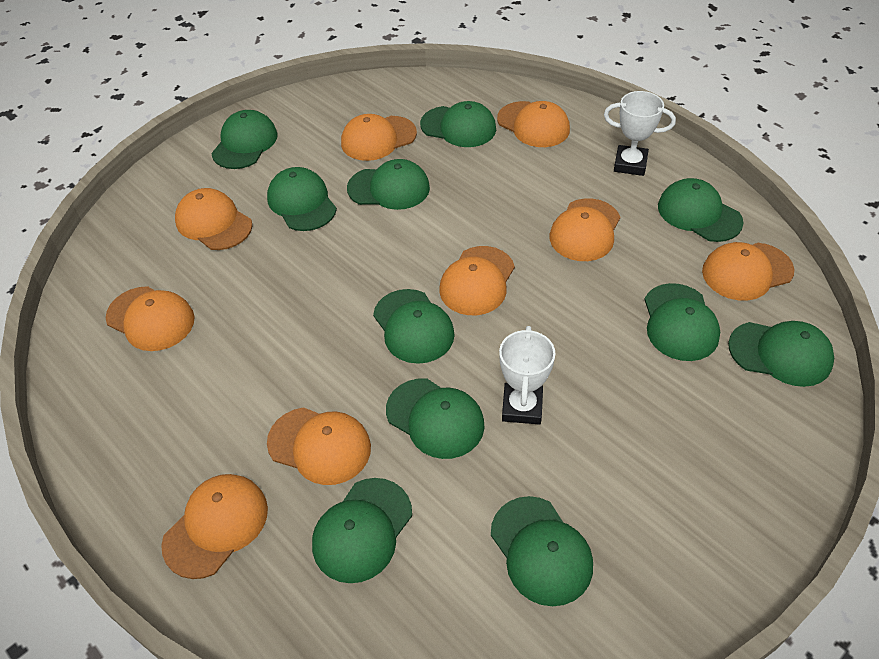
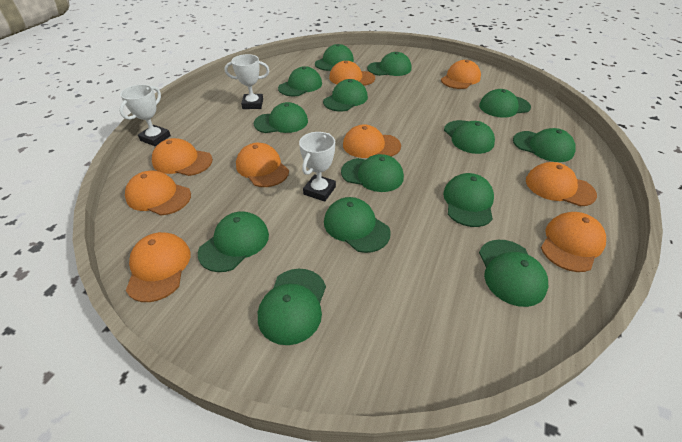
green cap: 11 -> 14
white trophy: 2 -> 3

